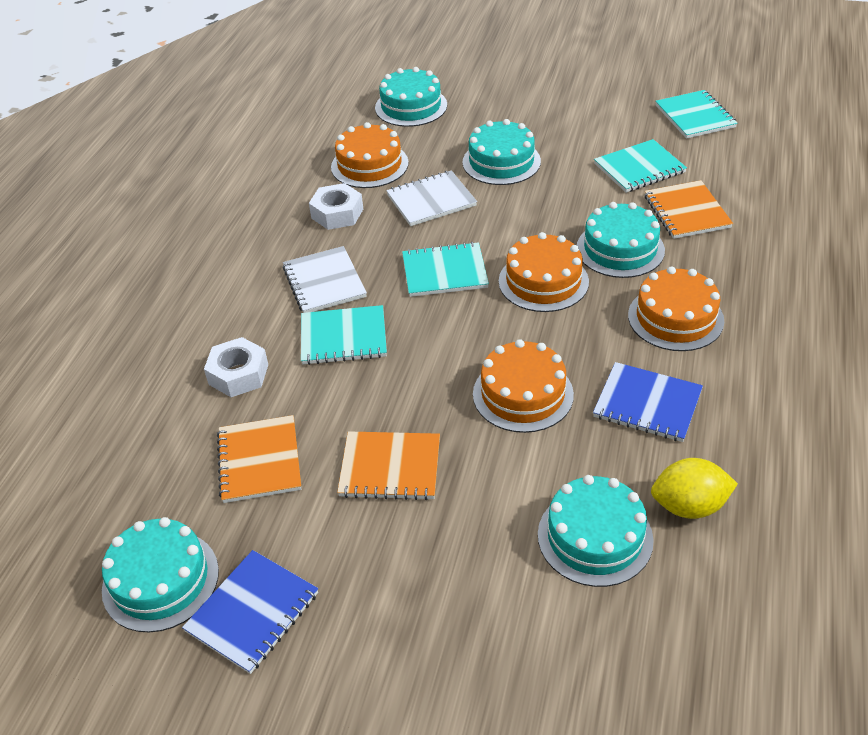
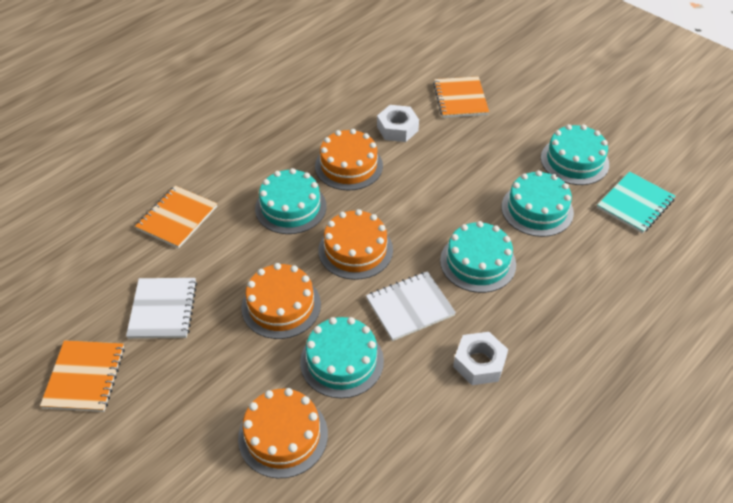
blue notebook: 2 -> 0
turquoise notebook: 4 -> 1
yellow lemon: 1 -> 0

